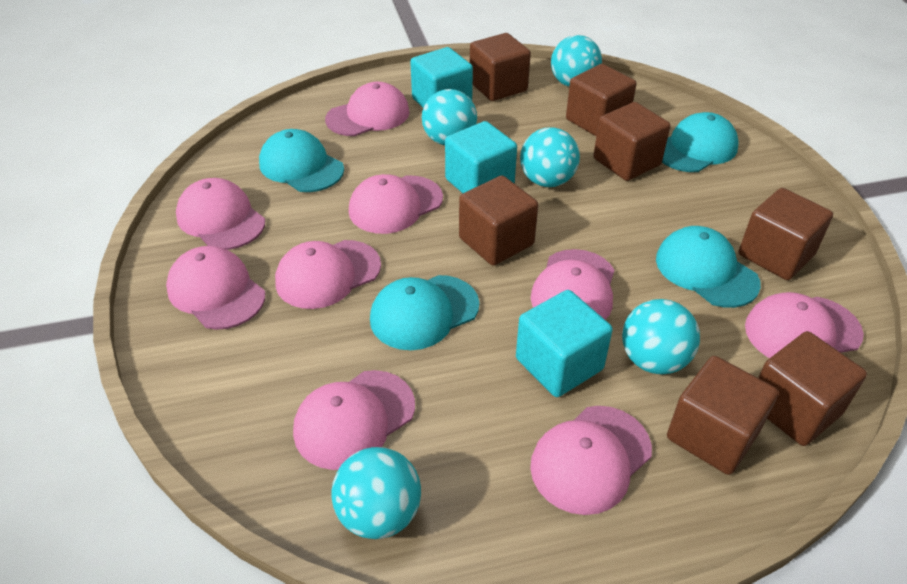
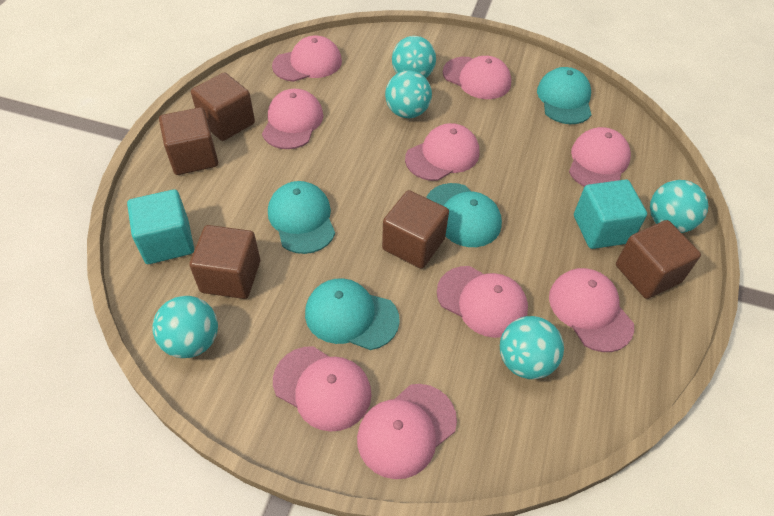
brown cube: 7 -> 5
turquoise cube: 3 -> 2

